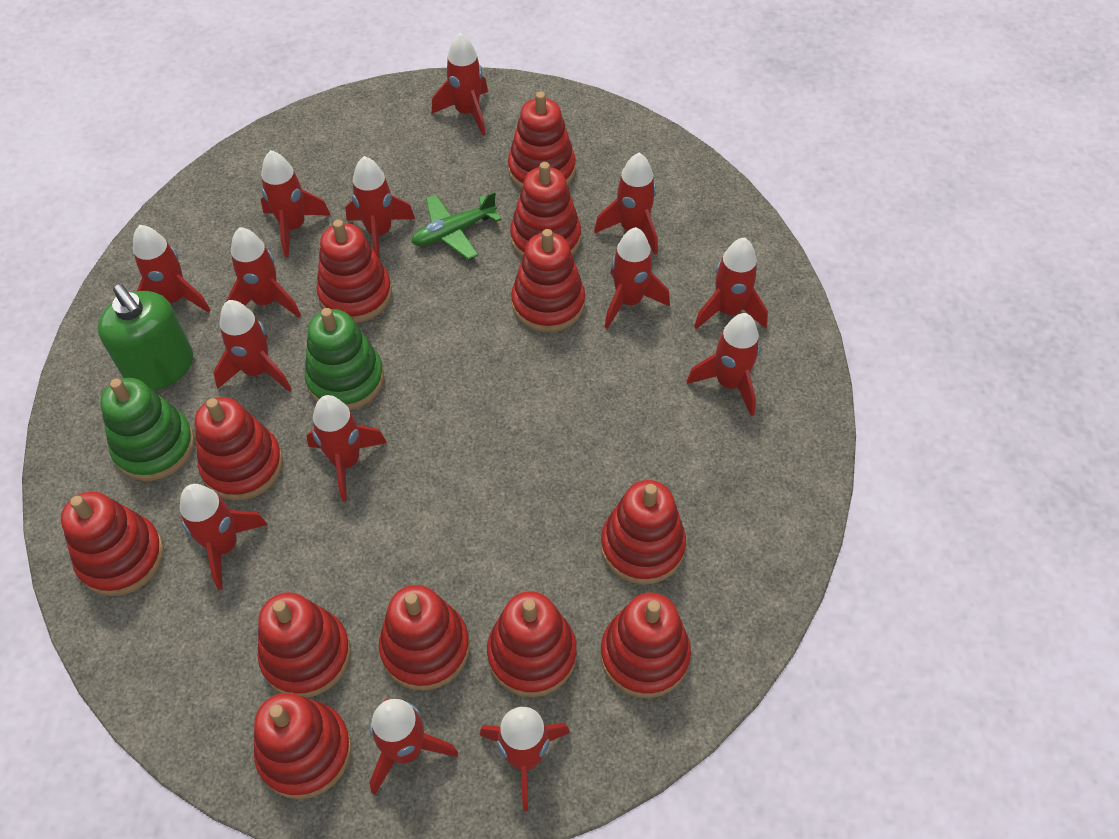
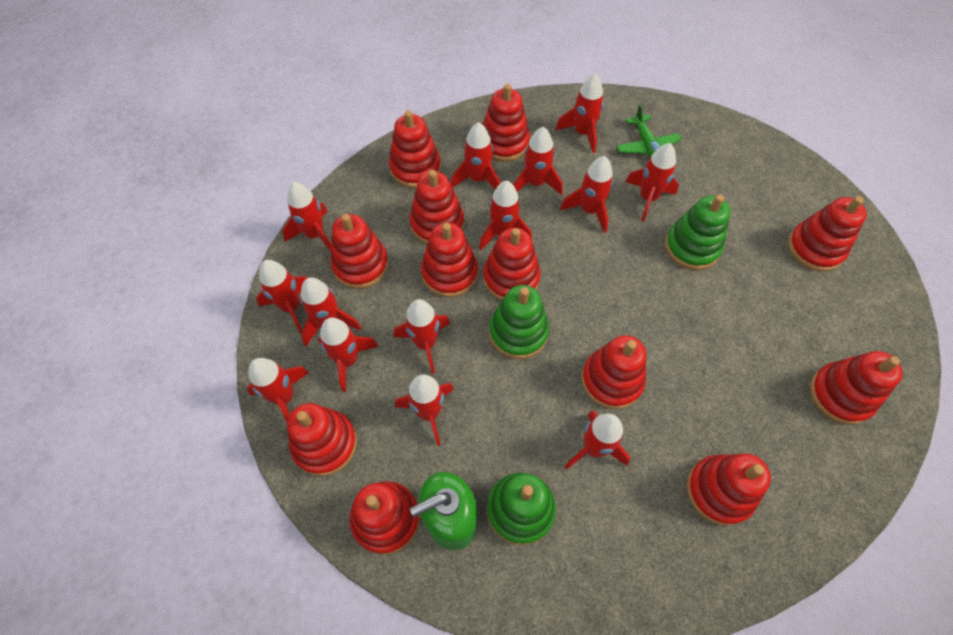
green stacking toy: 2 -> 3

